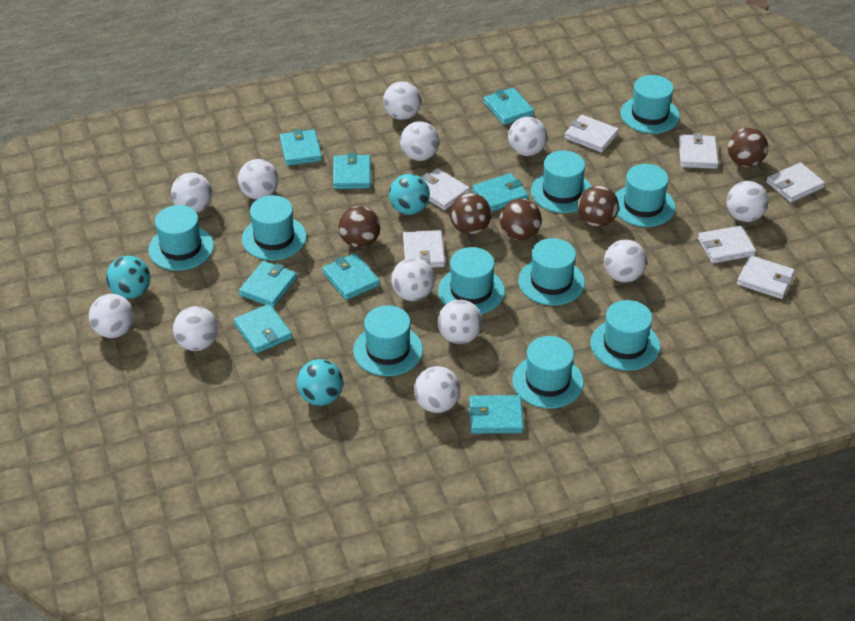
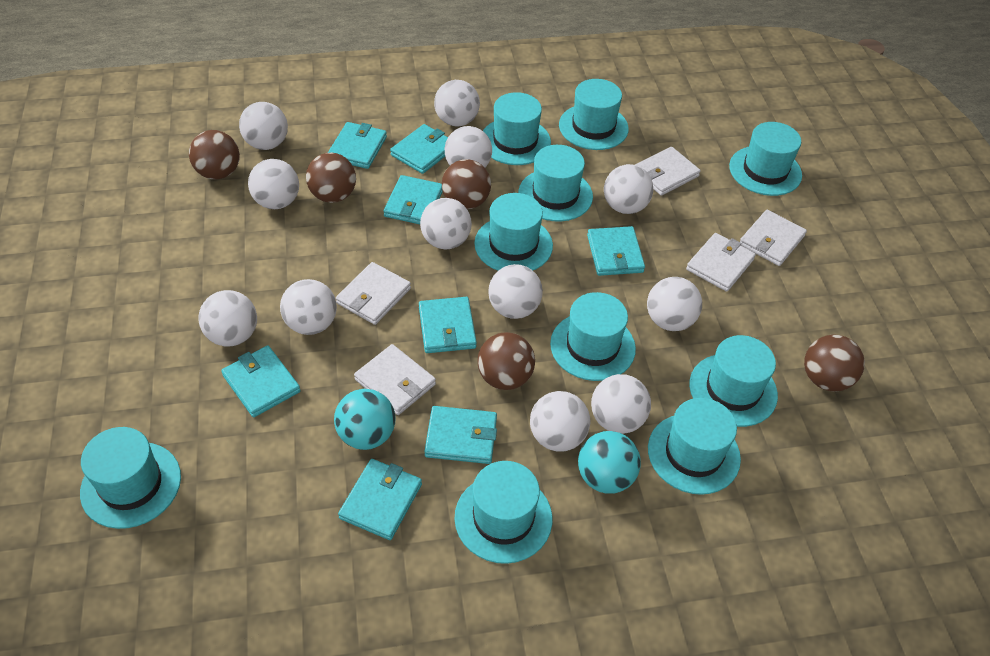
turquoise ball: 3 -> 2
white wallet: 7 -> 5

